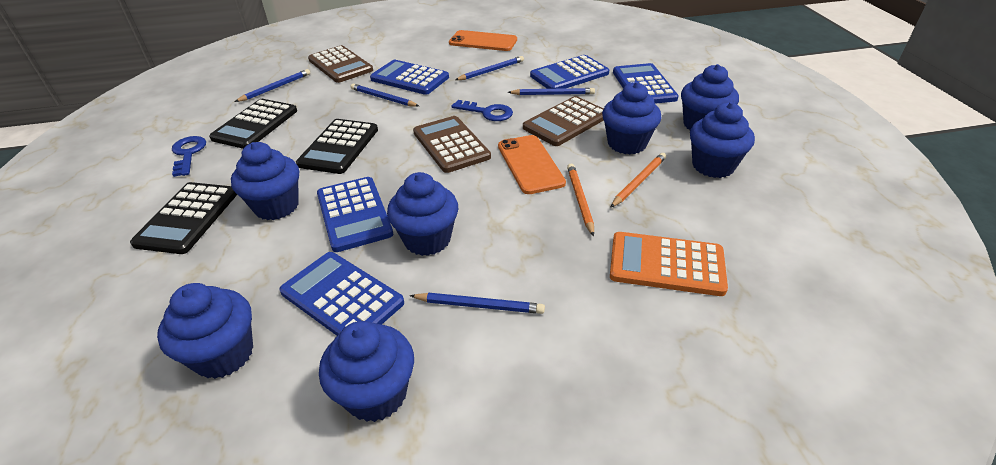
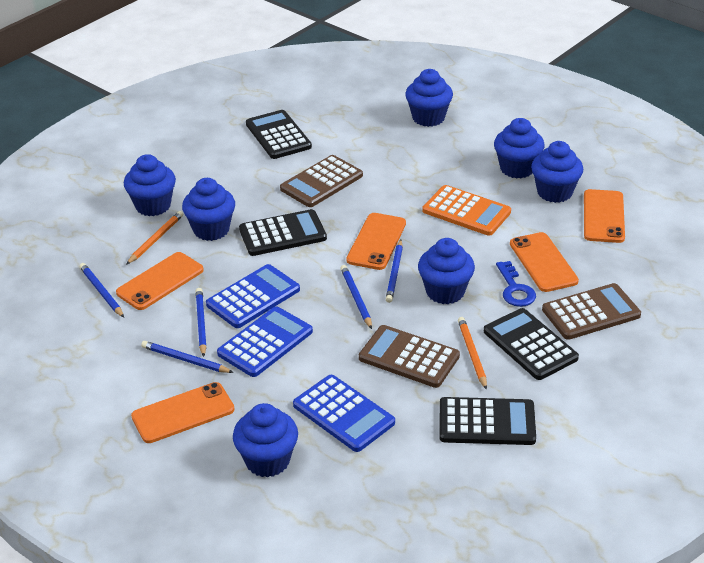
black calculator: 3 -> 4
blue calculator: 5 -> 3
blue key: 2 -> 1
orange phone: 2 -> 5

